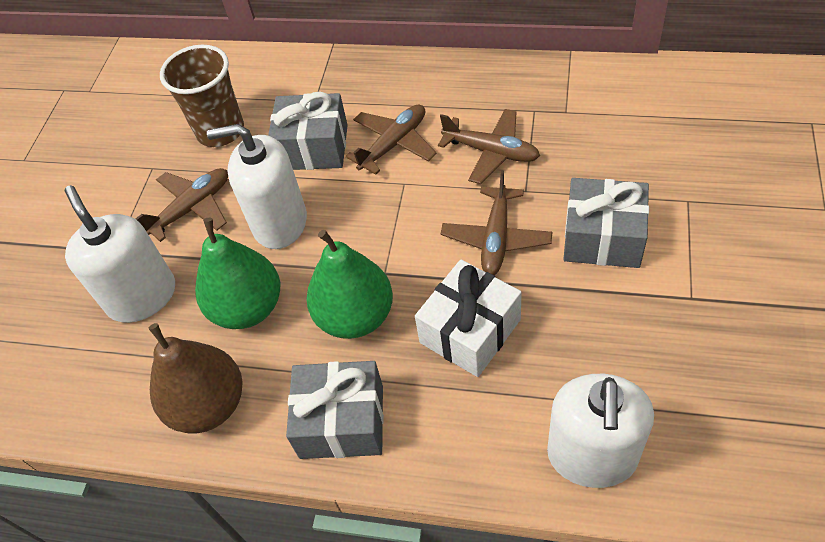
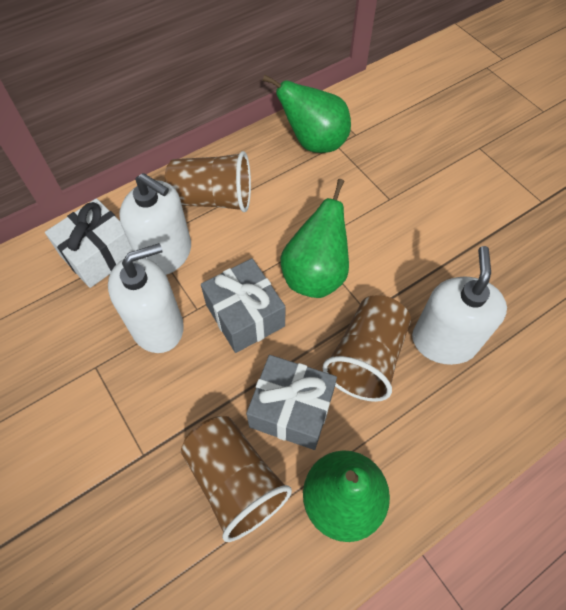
brown cup: 1 -> 3
brown pear: 1 -> 0
brown plane: 4 -> 0
green pear: 2 -> 3
grey gift: 3 -> 2

